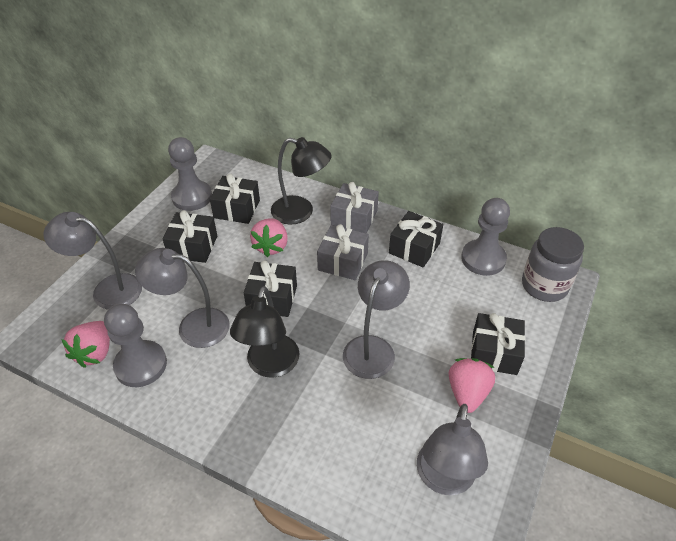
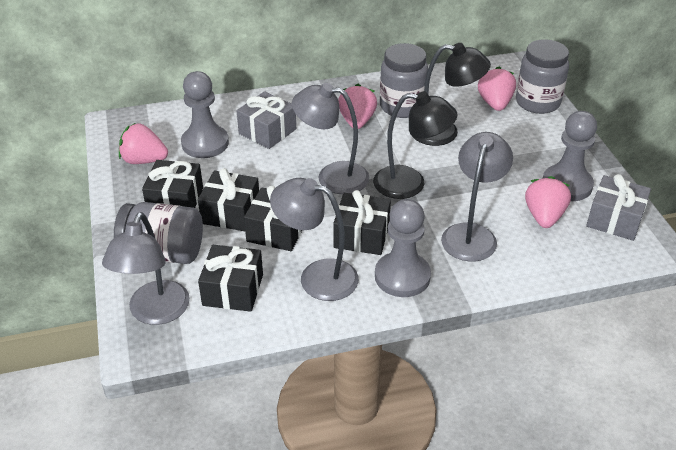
grey jar: 1 -> 3
pink strawberry: 3 -> 4

